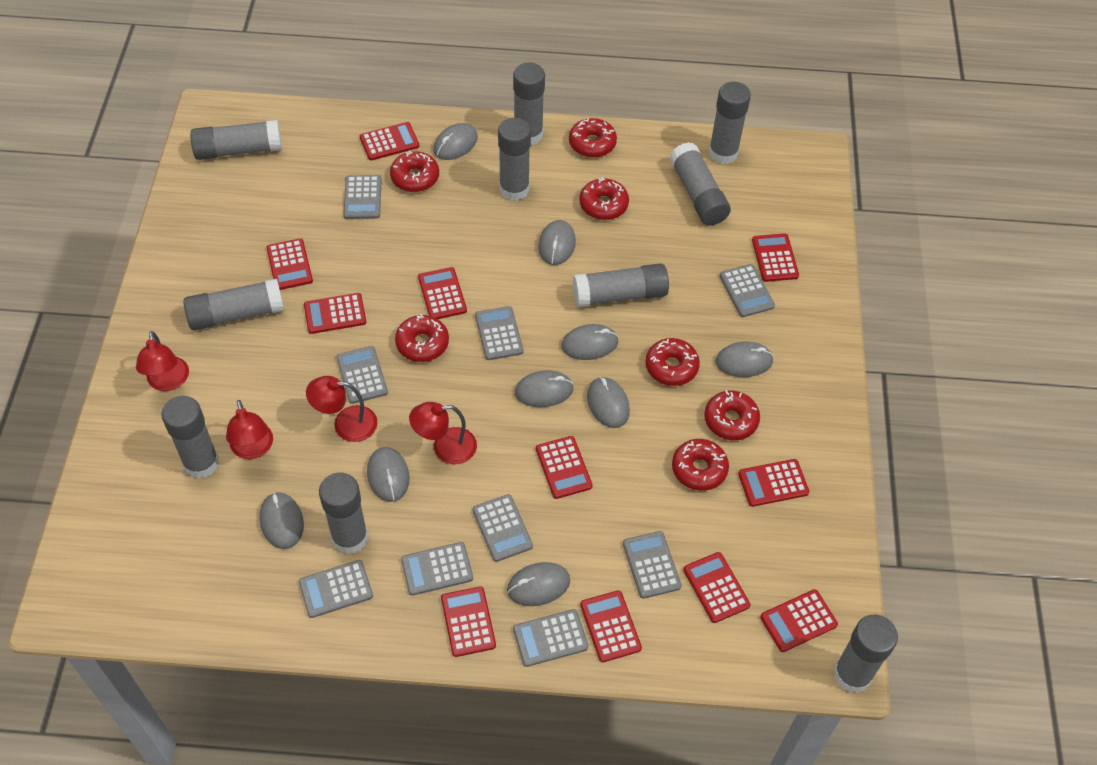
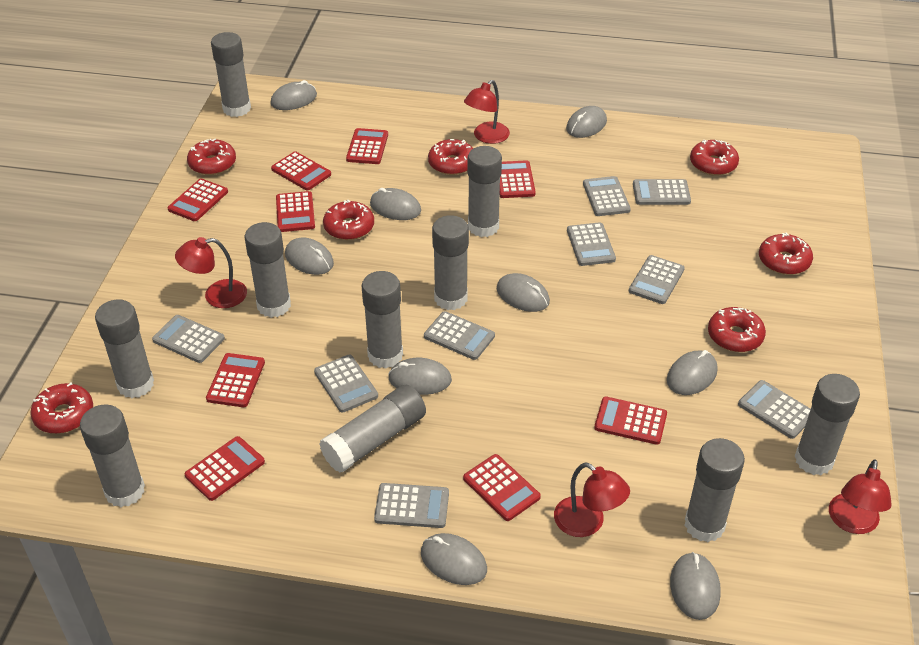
red calculator: 11 -> 9

